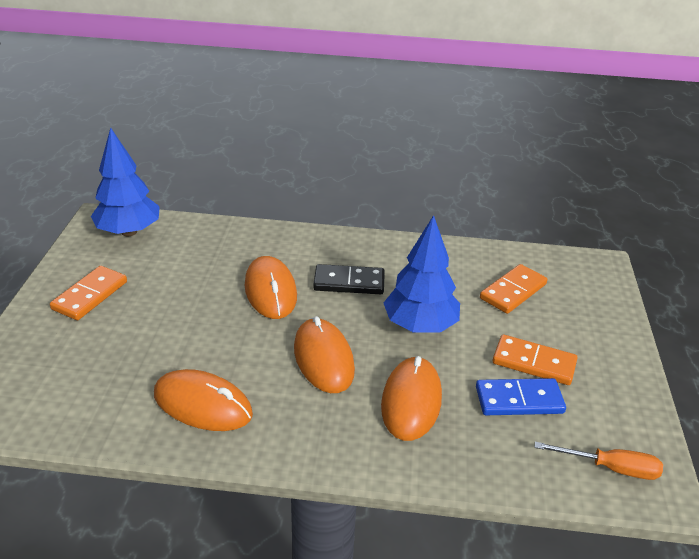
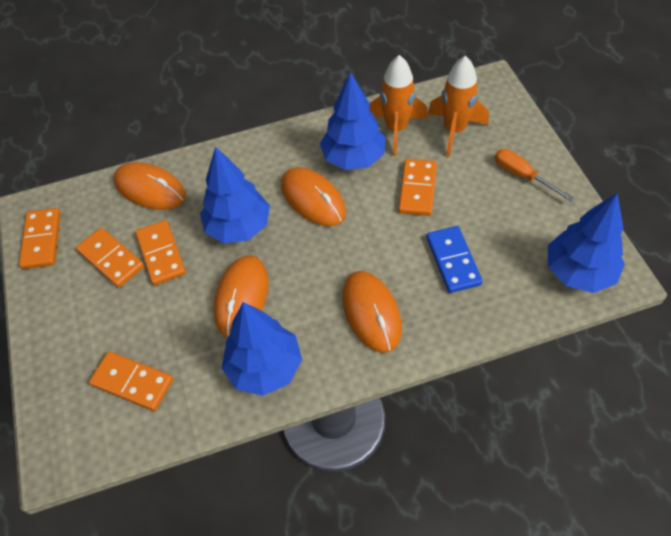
black domino: 1 -> 0
blue tree: 2 -> 4
orange domino: 3 -> 5
orange rocket: 0 -> 2

